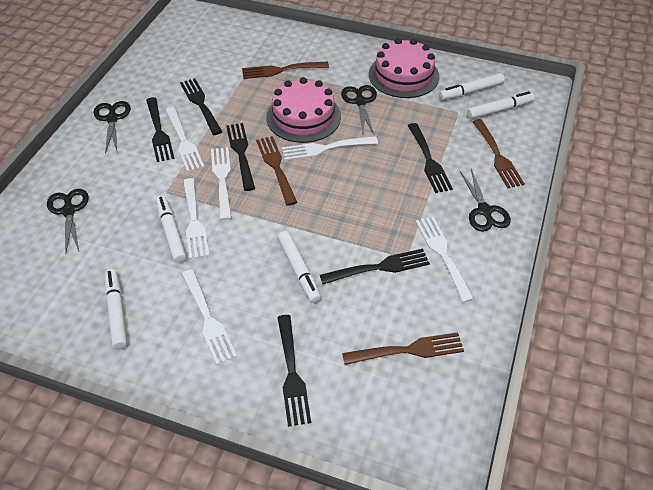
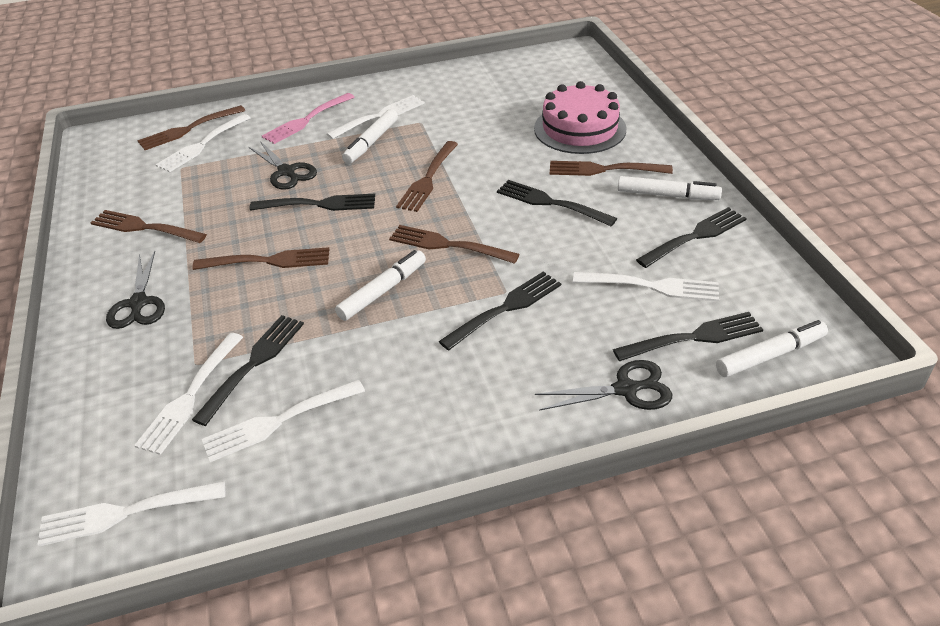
black scissors: 4 -> 3
brown fork: 4 -> 6
pink cake: 2 -> 1
pink fork: 0 -> 1
white marker: 5 -> 4

